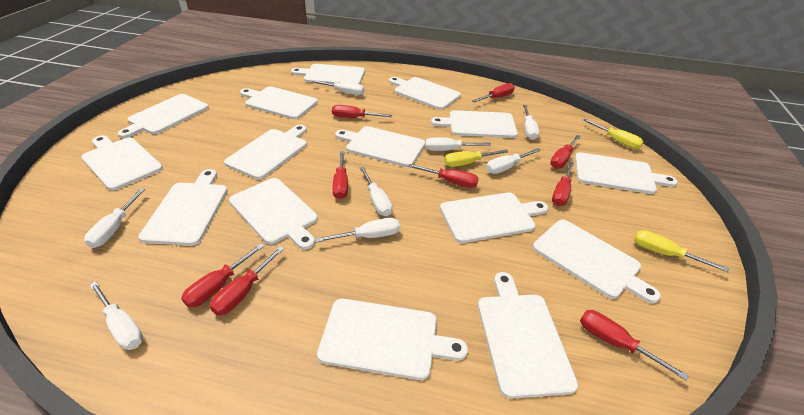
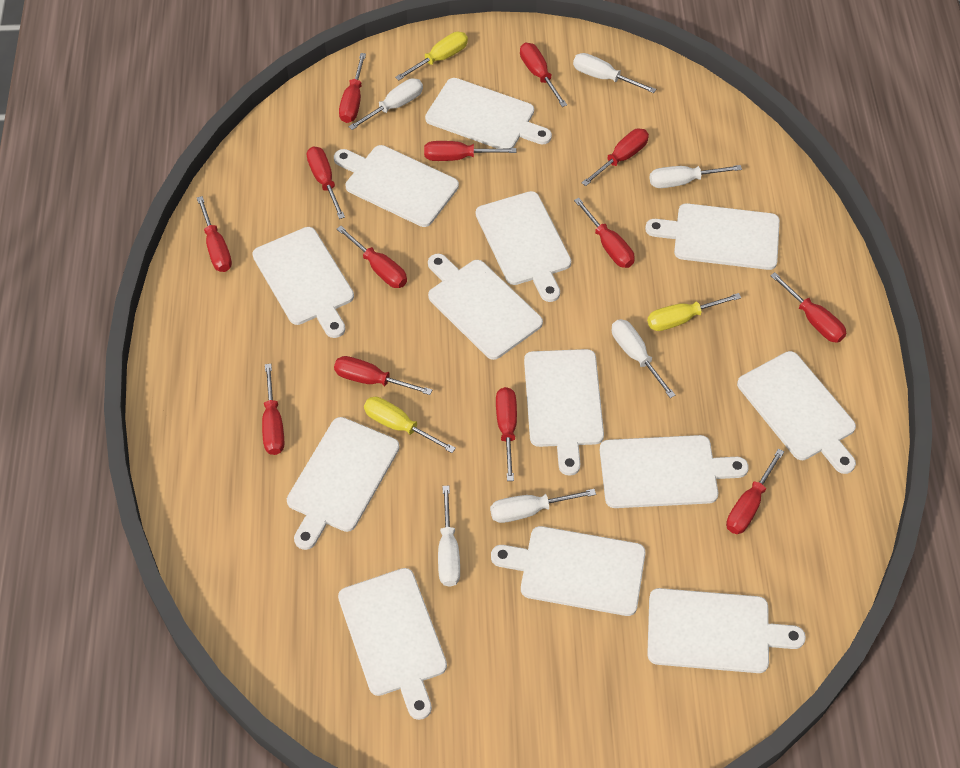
red screwdriver: 9 -> 13
white cutting board: 15 -> 13
white screwdriver: 8 -> 6

